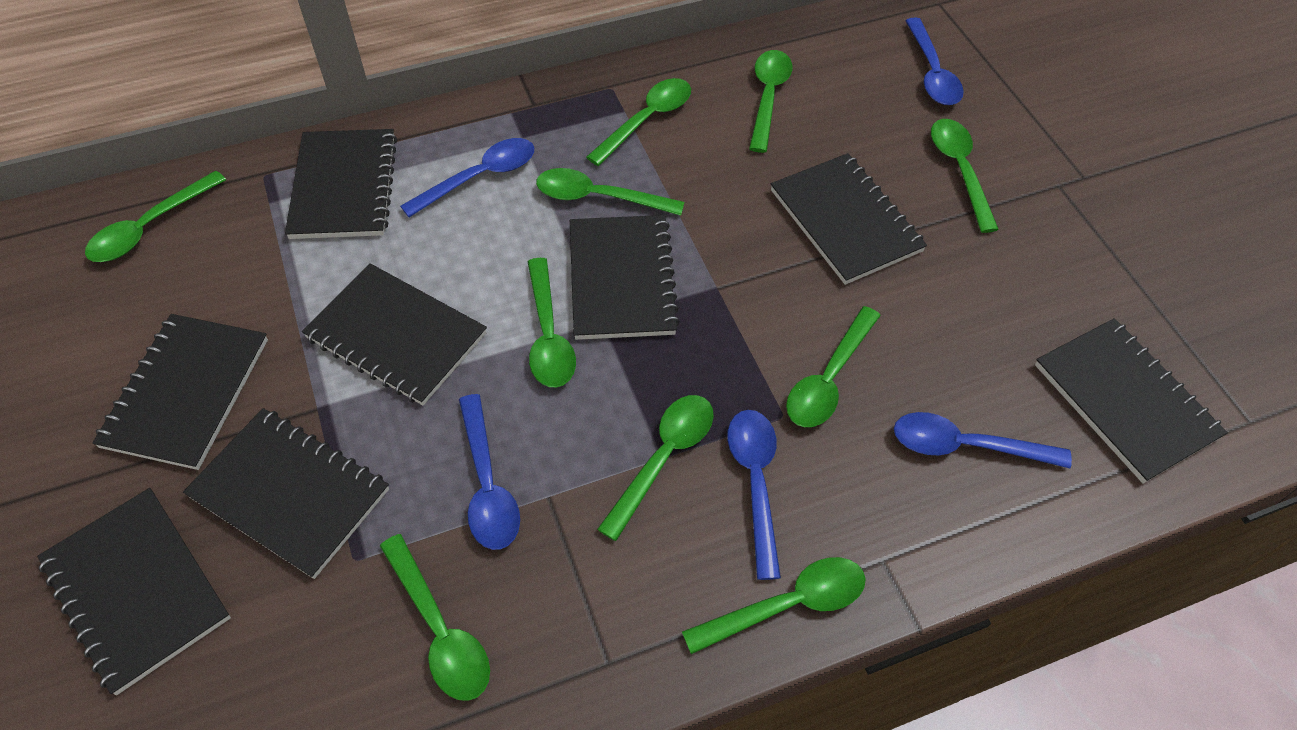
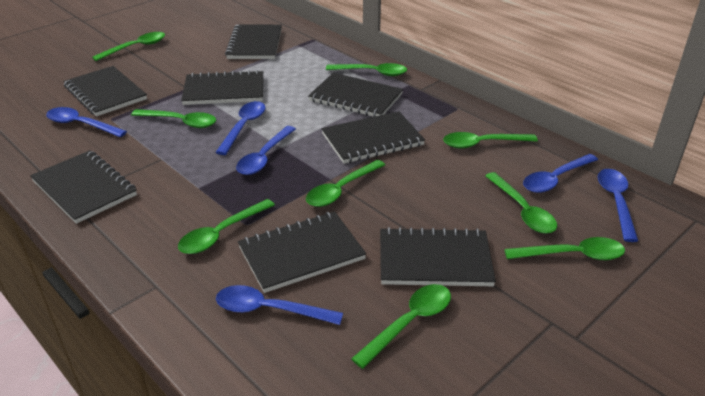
blue spoon: 5 -> 6
green spoon: 10 -> 9

